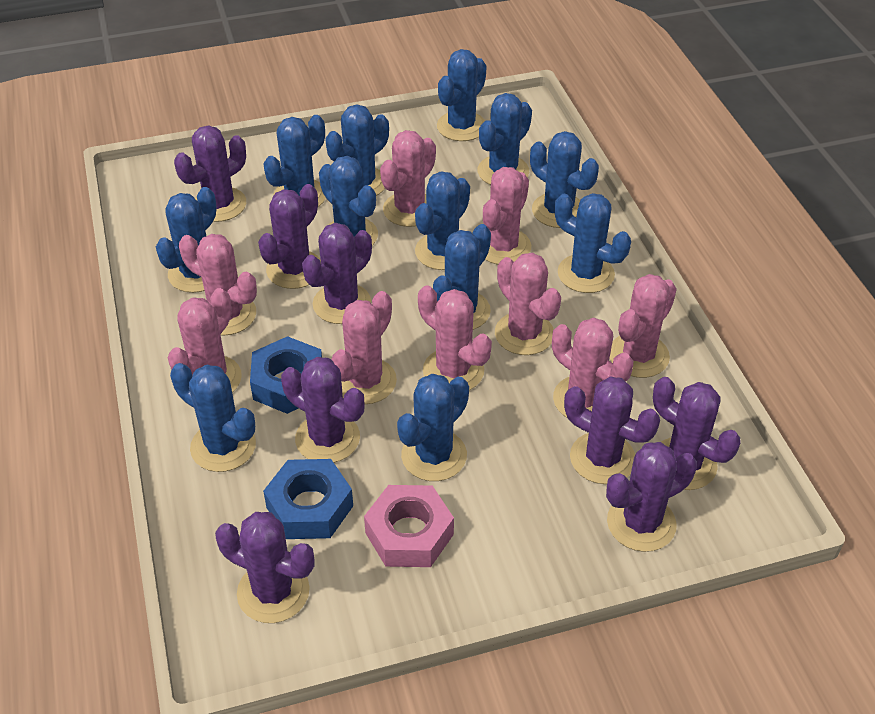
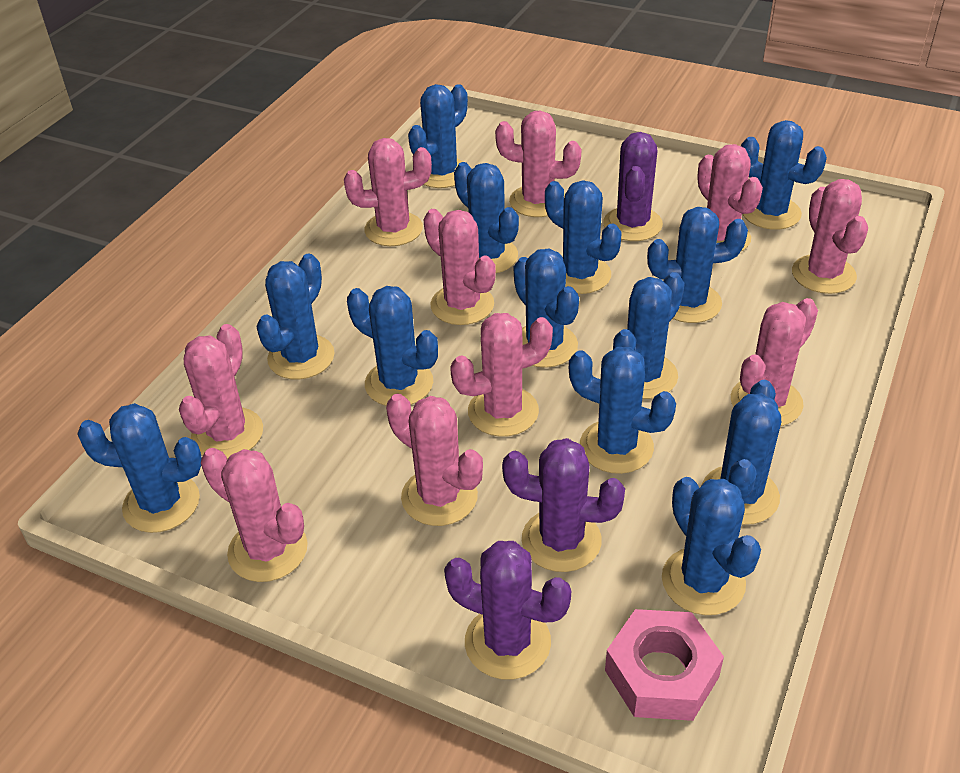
blue cactus: 12 -> 13
blue nut: 2 -> 0
pink cactus: 9 -> 10
purple cactus: 8 -> 3

